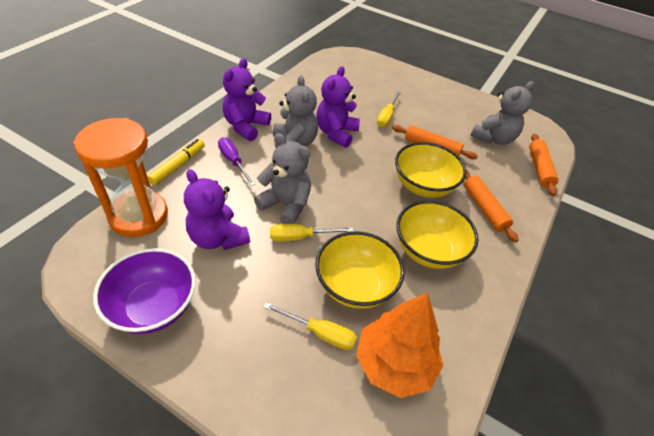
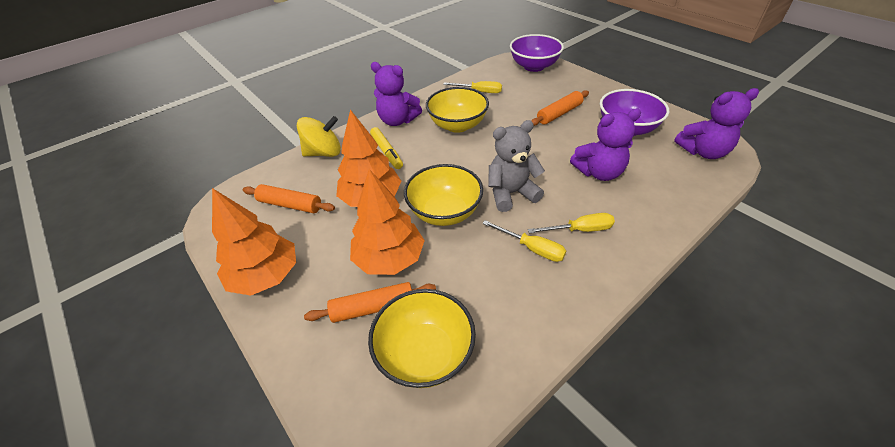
grey teddy bear: 3 -> 1
orange hourglass: 1 -> 0
orange tree: 1 -> 3
purple bowl: 1 -> 2
purple screwdriver: 1 -> 0
yellow spinning top: 0 -> 1

